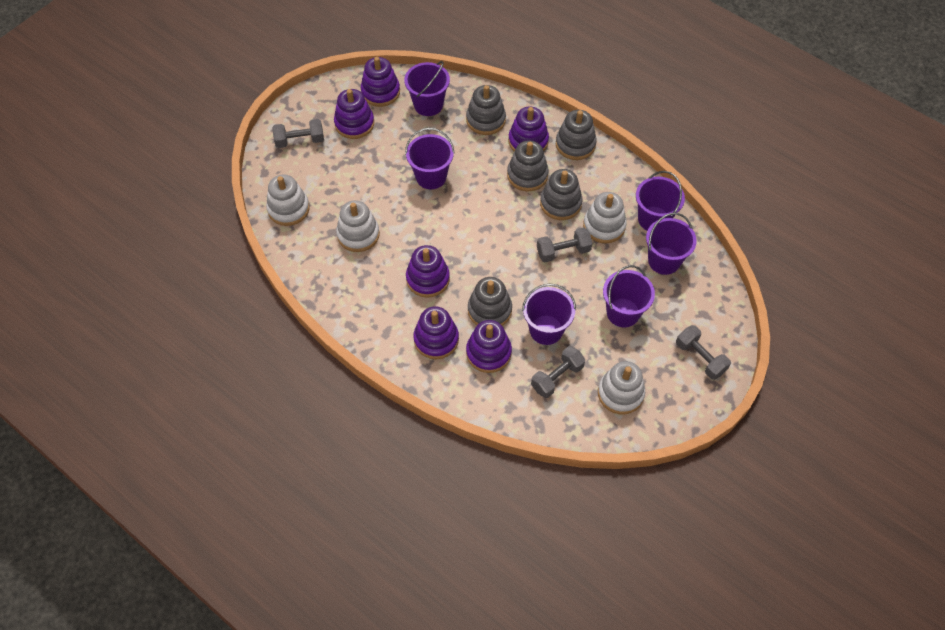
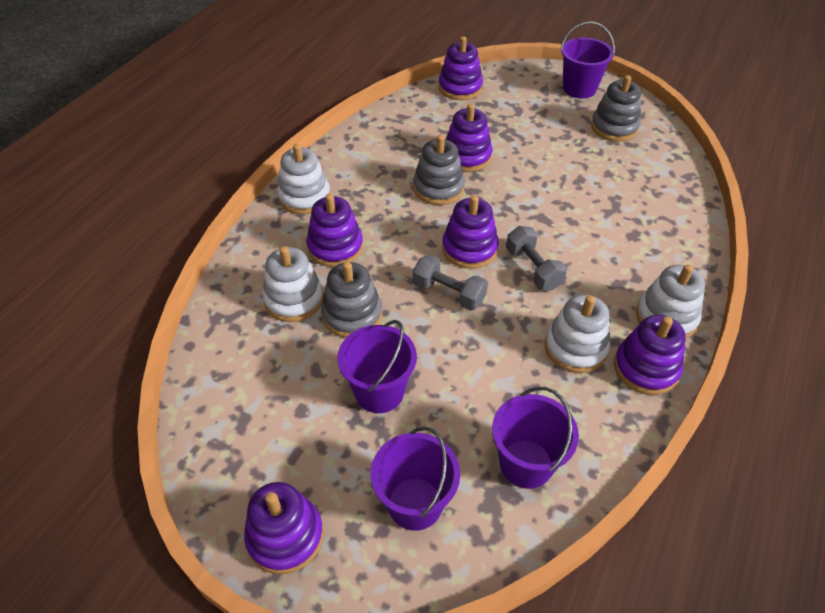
grey dumbbell: 4 -> 2
grey stacking toy: 5 -> 3
purple bucket: 6 -> 4

